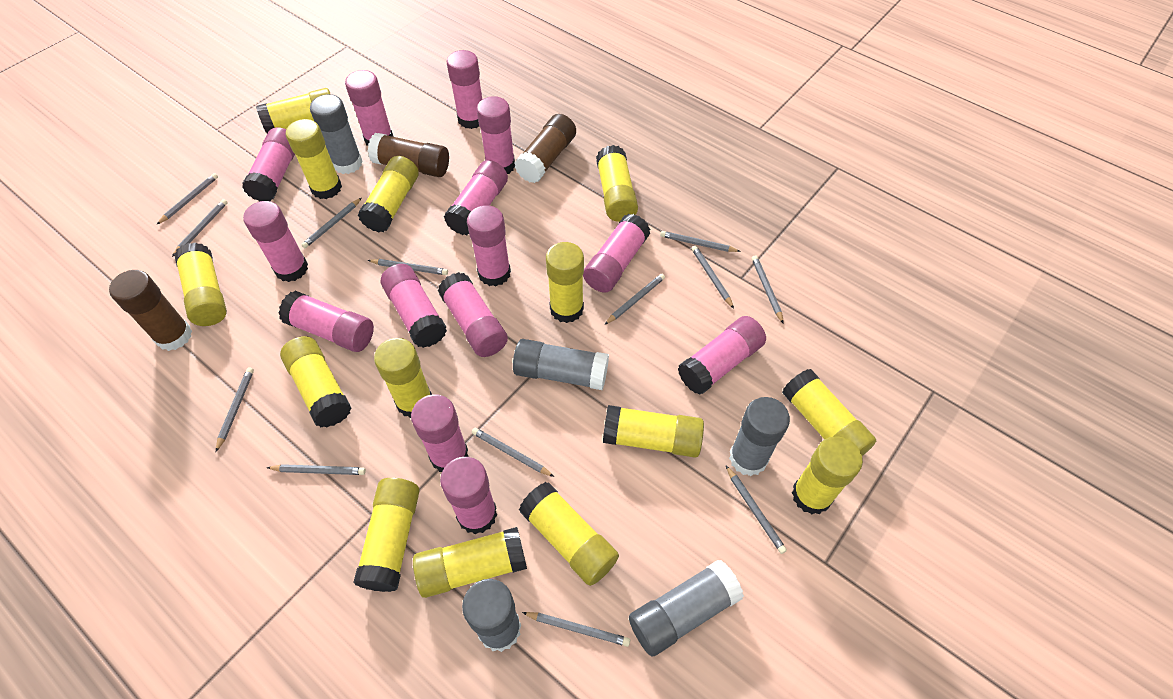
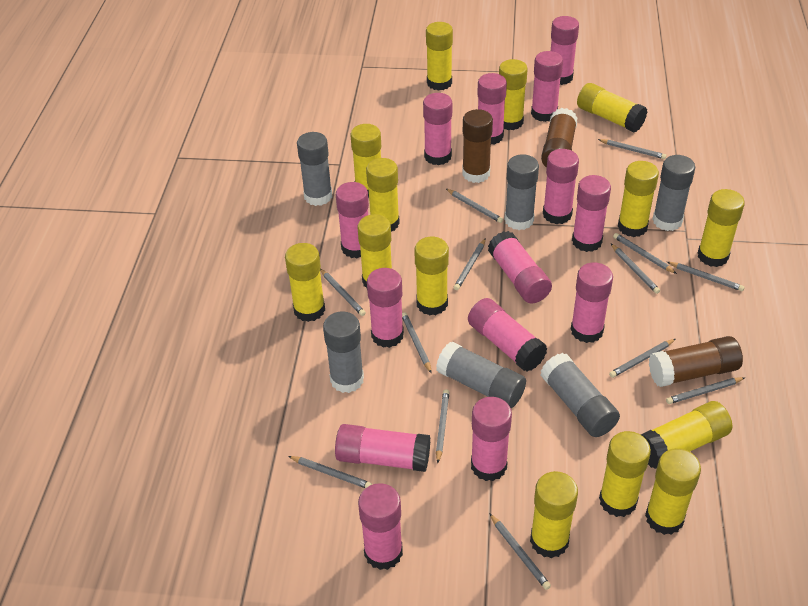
grey glue stick: 5 -> 6

